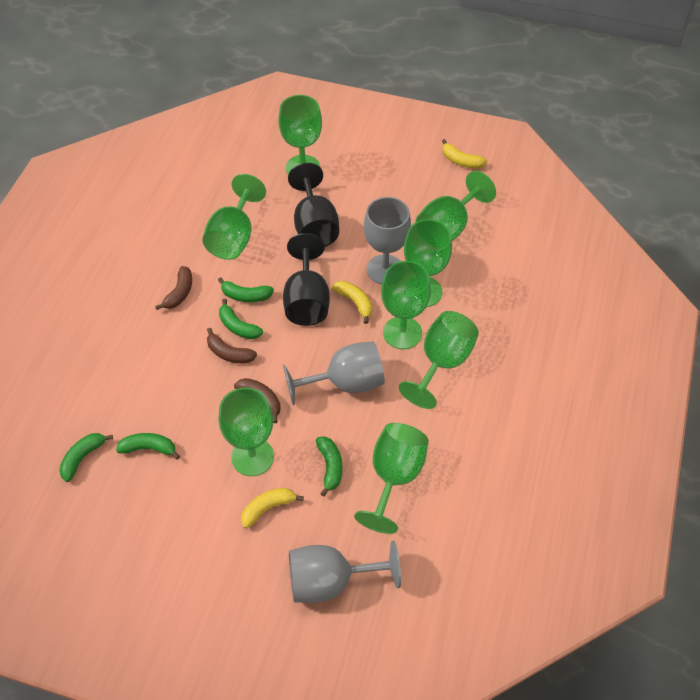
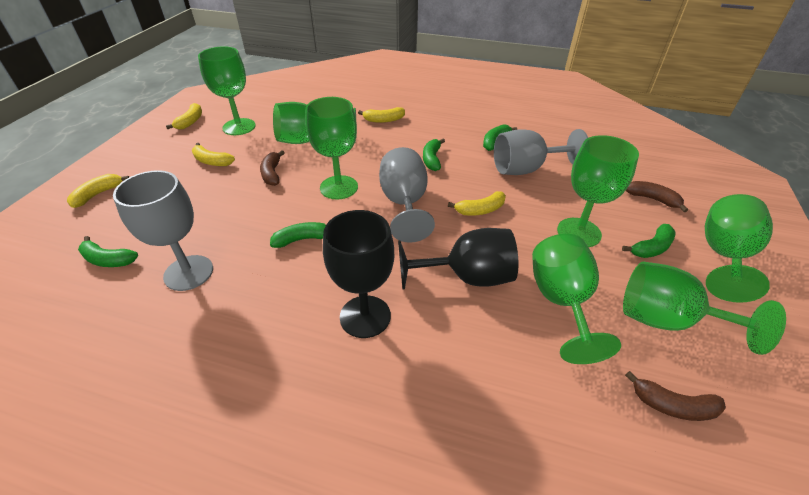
green goblet: 8 -> 7
yellow banana: 3 -> 5

